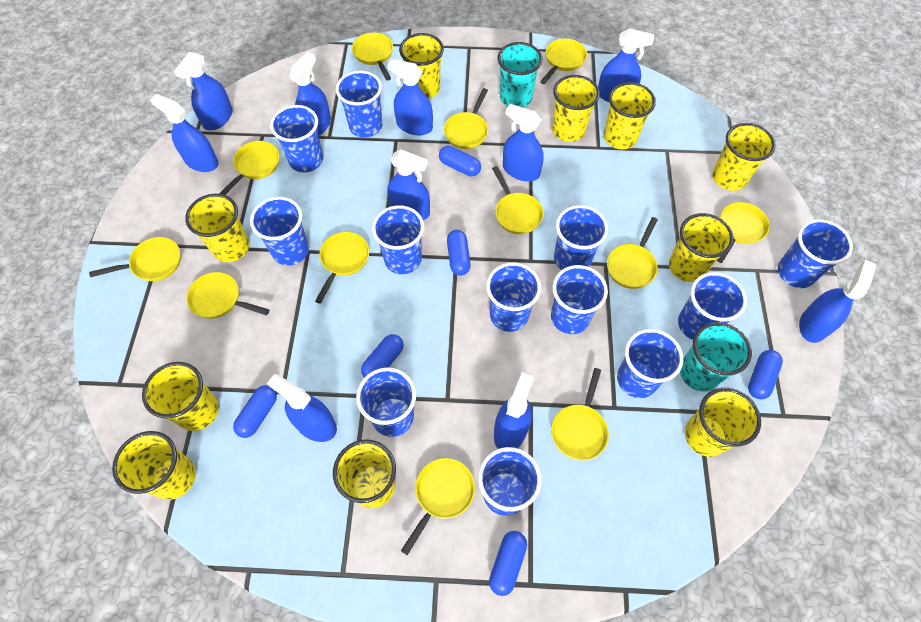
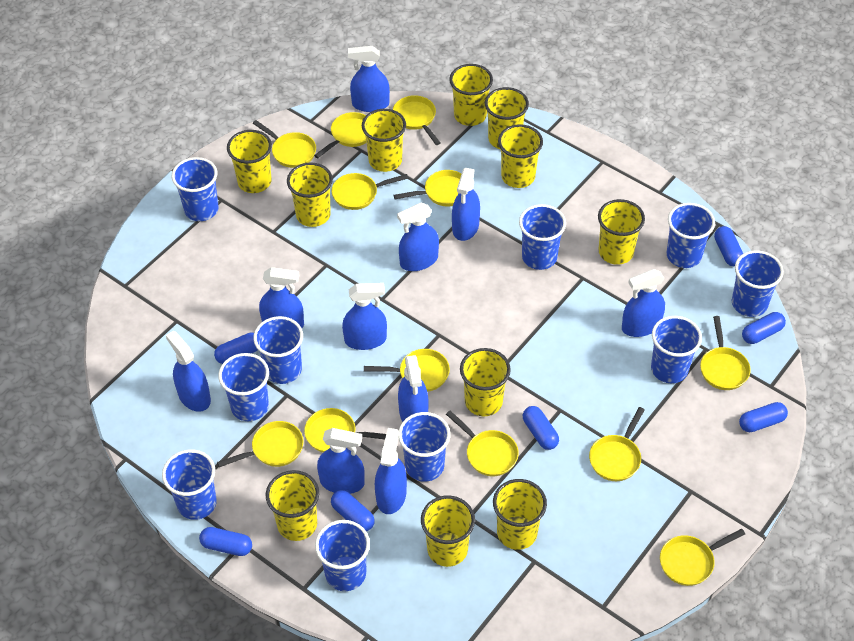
blue capsule: 6 -> 7
blue cup: 12 -> 10
turquoise cup: 2 -> 0
yellow cup: 10 -> 11

